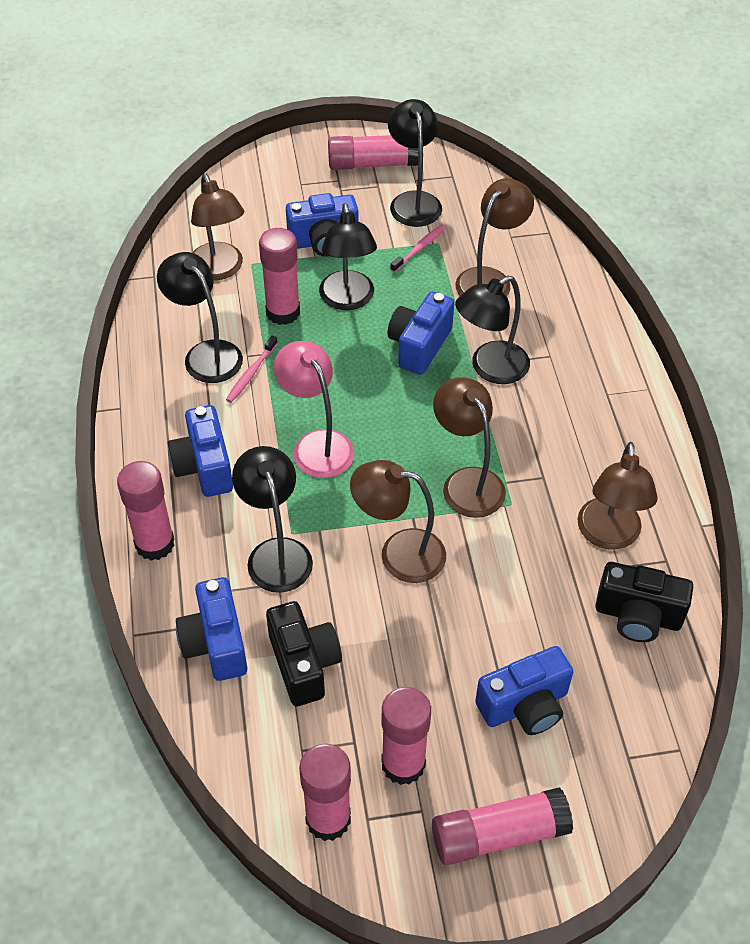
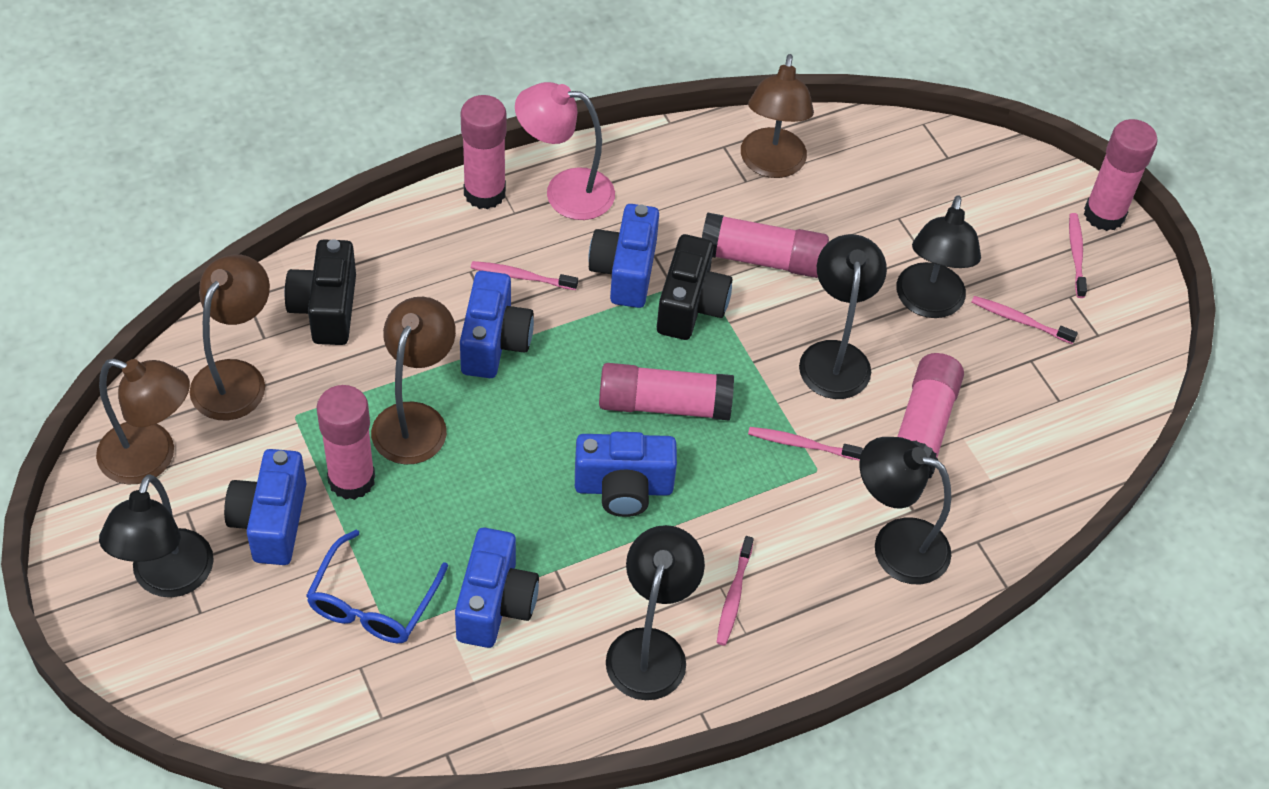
blue glasses: 0 -> 1
brown lamp: 5 -> 4
pink toothbrush: 2 -> 5

